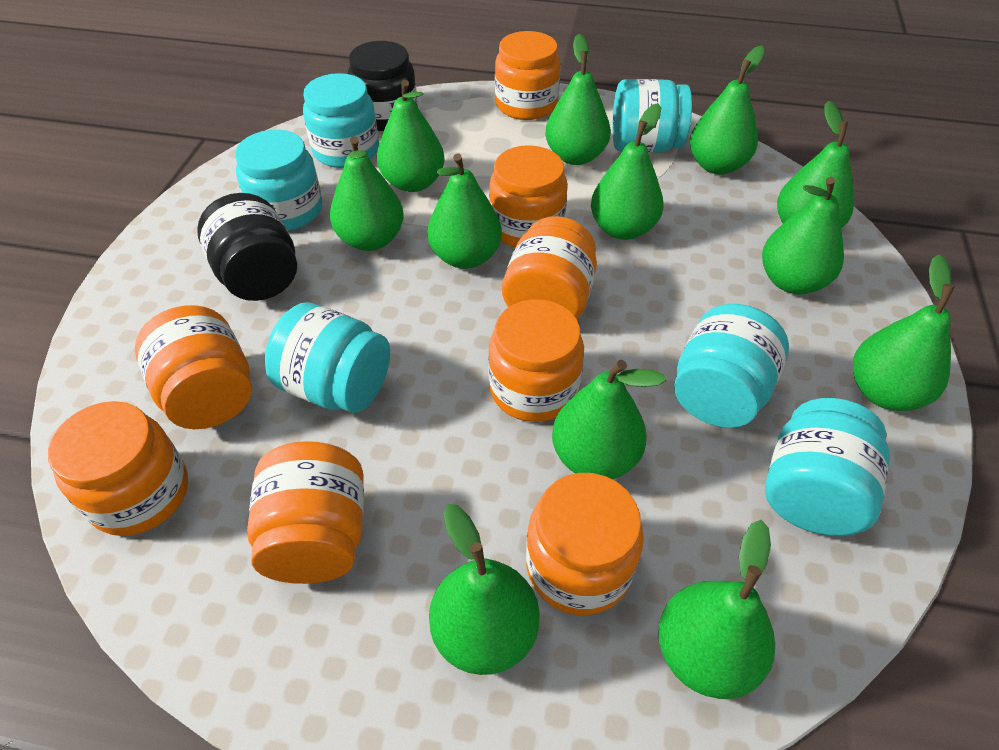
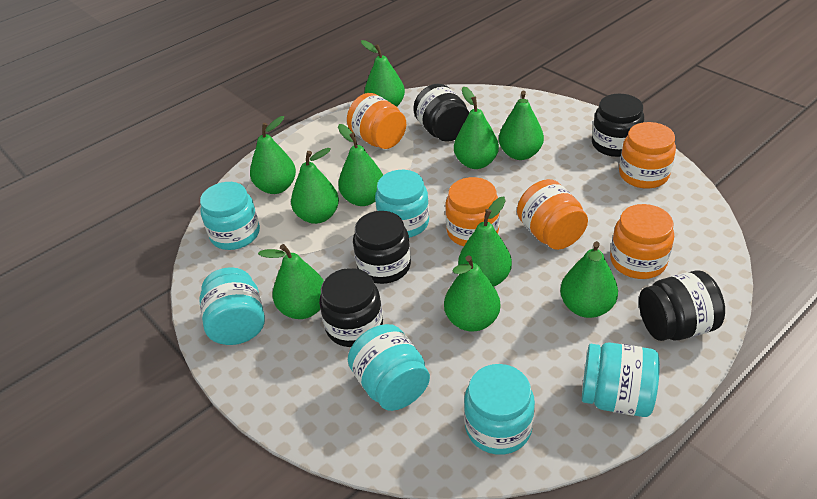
black jar: 2 -> 5
green pear: 12 -> 10
orange jar: 8 -> 5

